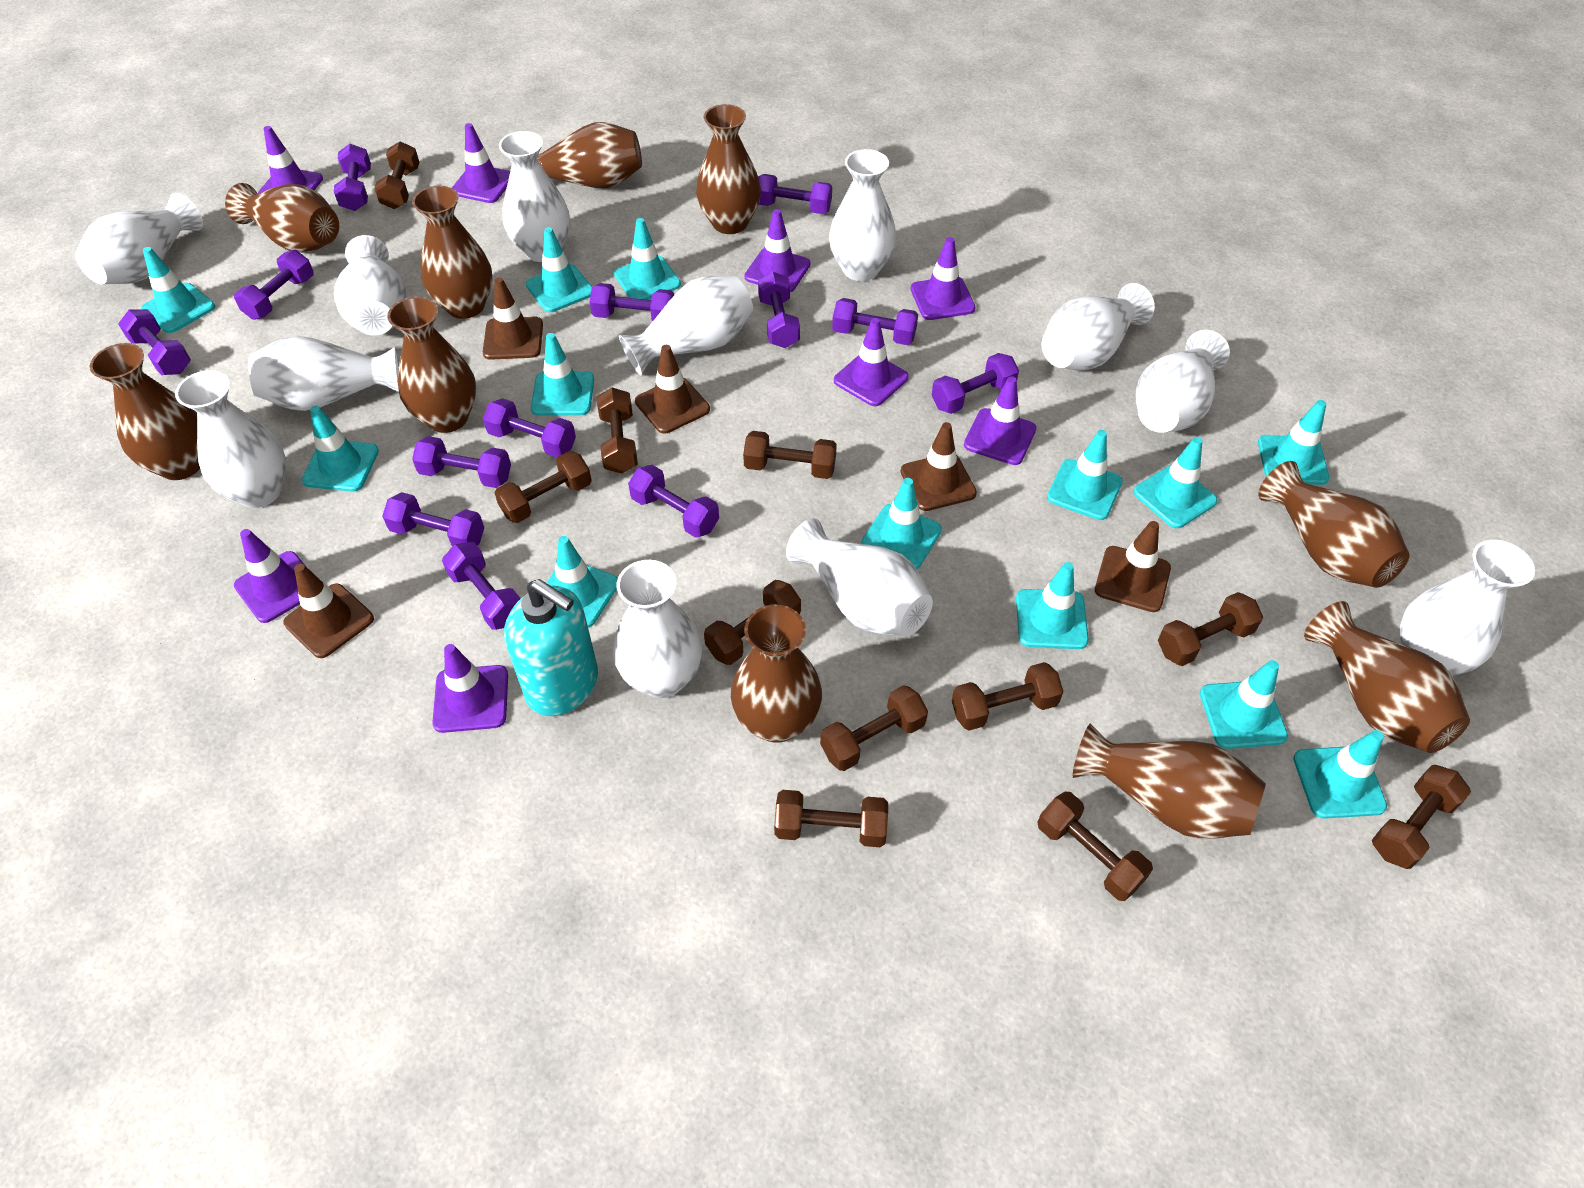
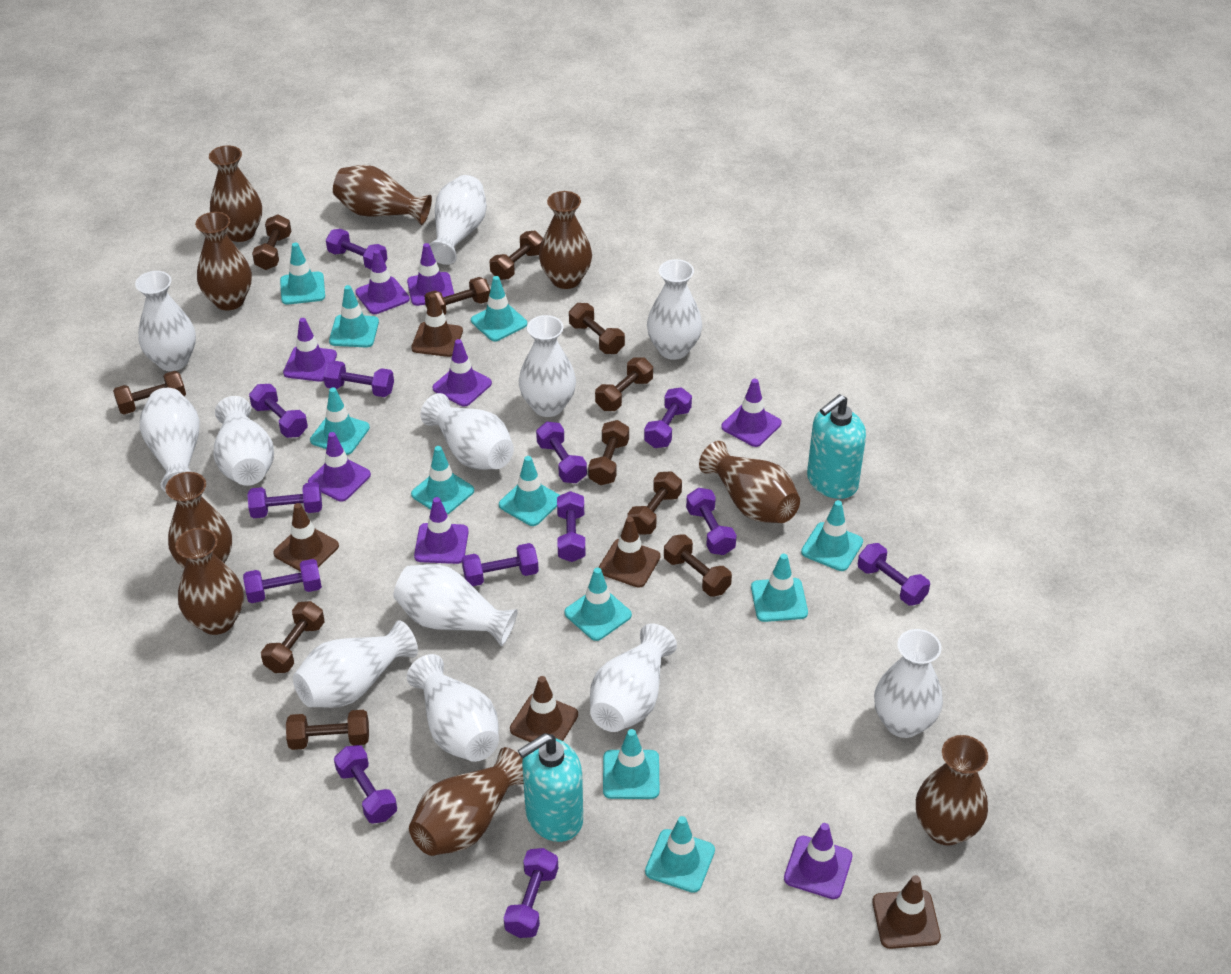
brown vase: 10 -> 9
turquoise soap dispenser: 1 -> 2
turquoise traffic cone: 13 -> 11

